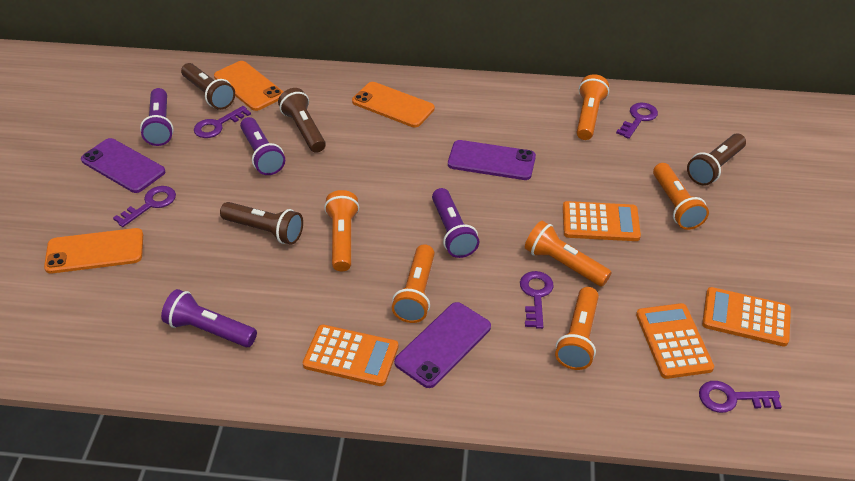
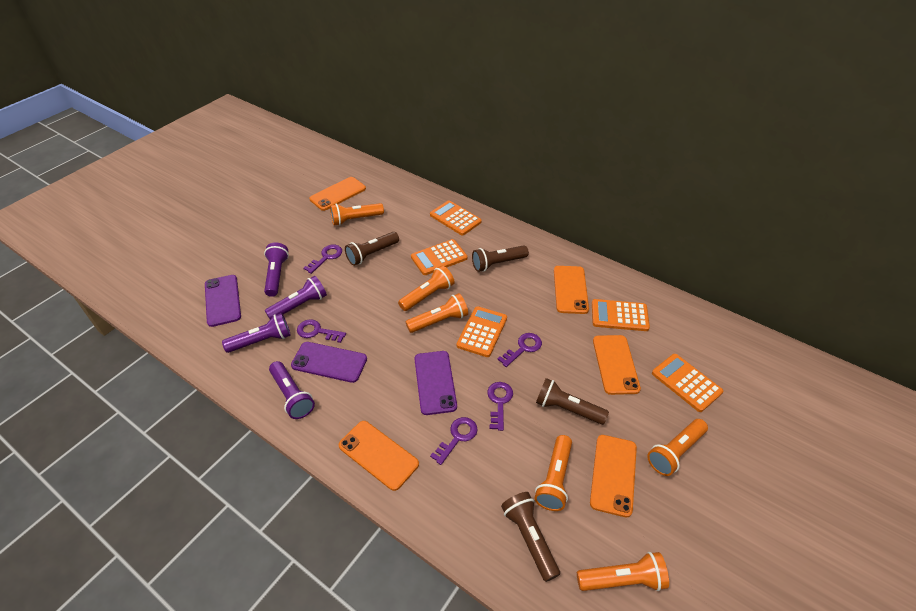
orange calculator: 4 -> 5
orange phone: 3 -> 5

